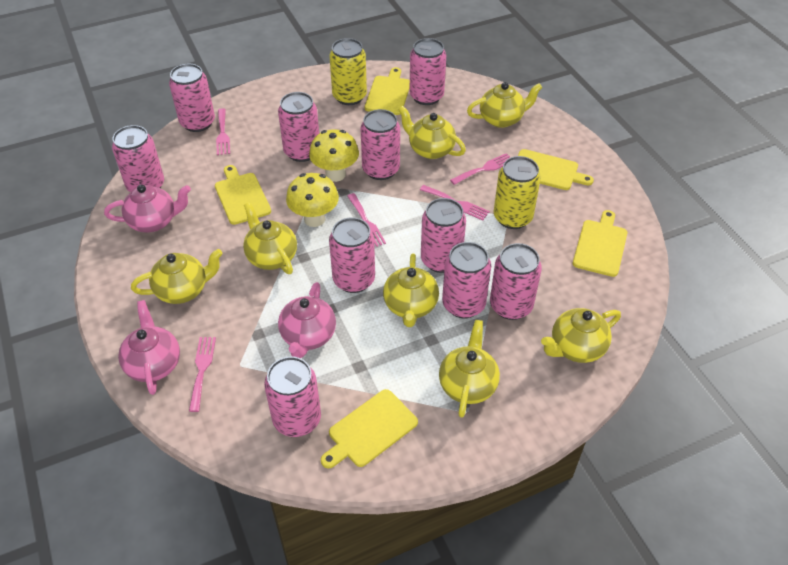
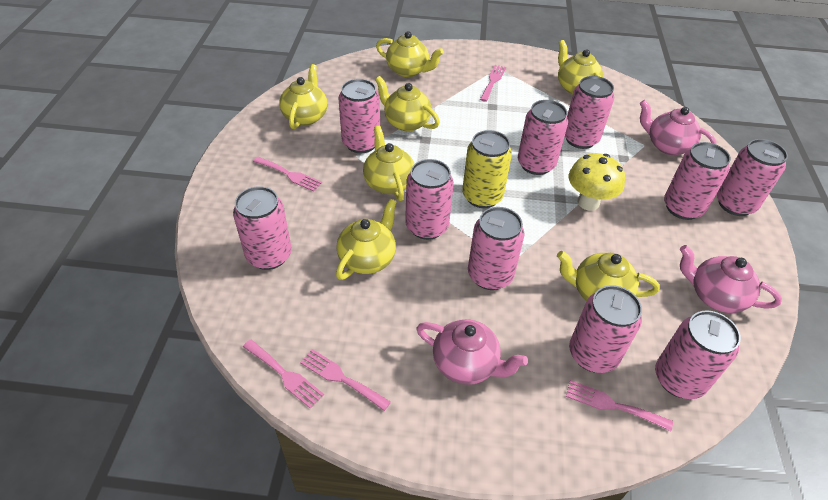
yellow can: 2 -> 1
yellow cutting board: 5 -> 0
yellow mushroom: 2 -> 1

